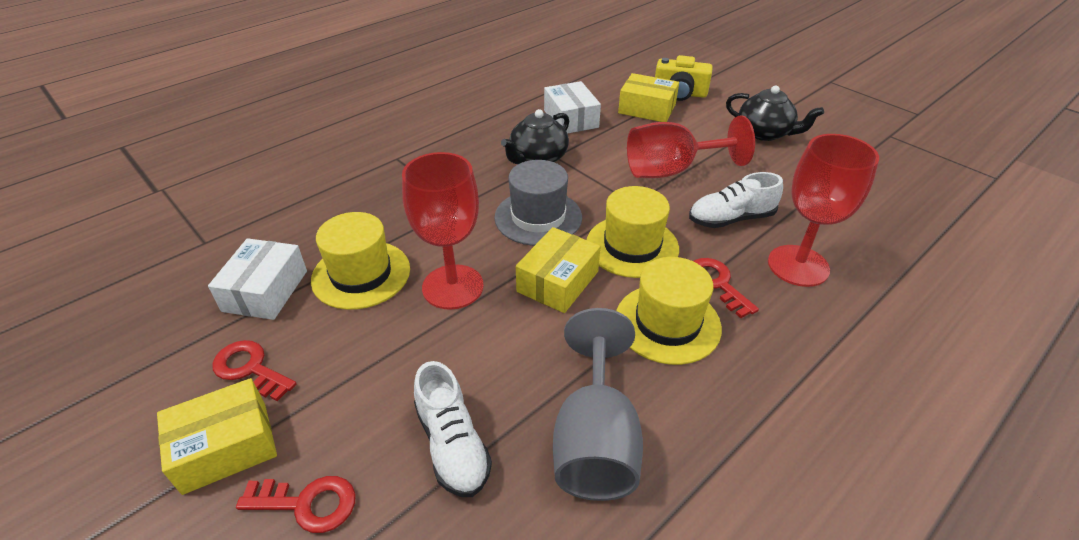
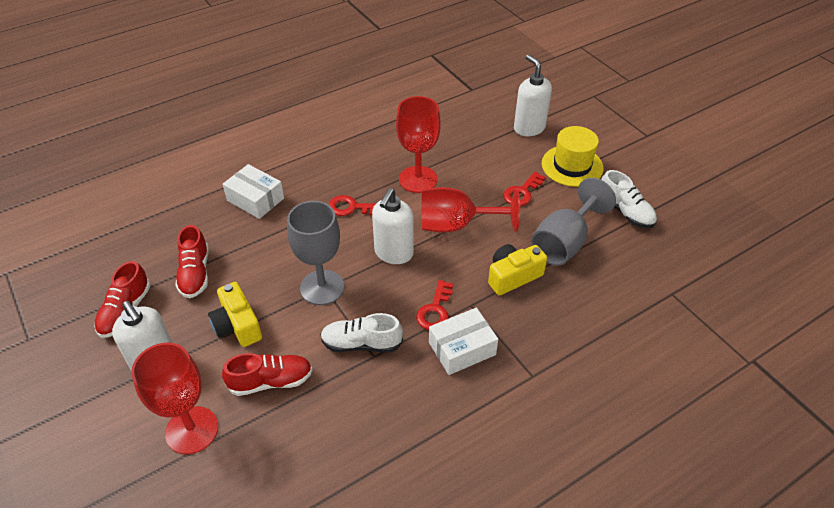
black teapot: 2 -> 0
grey goblet: 1 -> 2
grey hat: 1 -> 0
red shoe: 0 -> 3
white soap dispenser: 0 -> 3
yellow box: 3 -> 0
yellow camera: 1 -> 2
yellow hat: 3 -> 1

